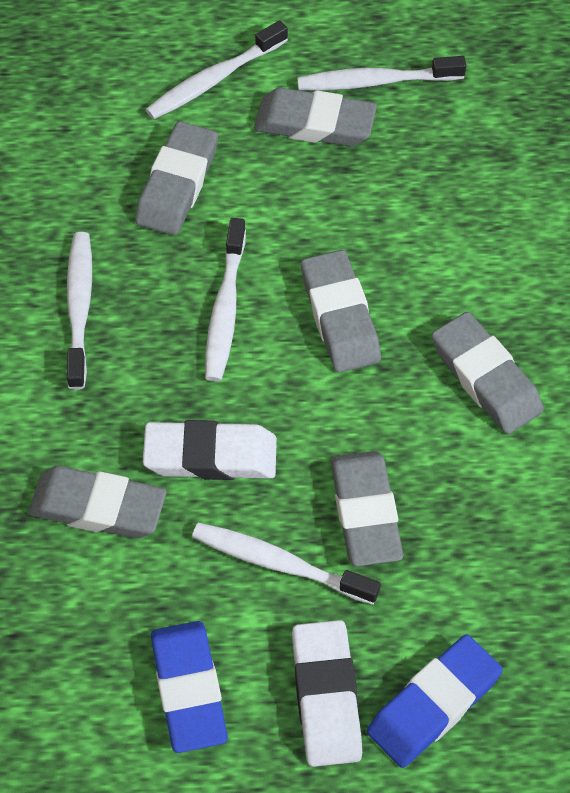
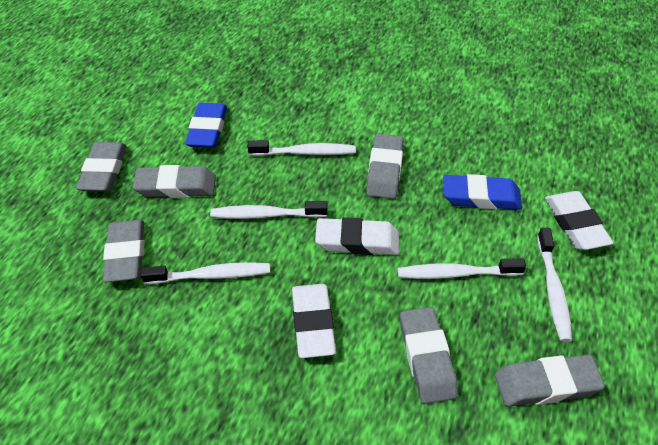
white eraser: 2 -> 3

